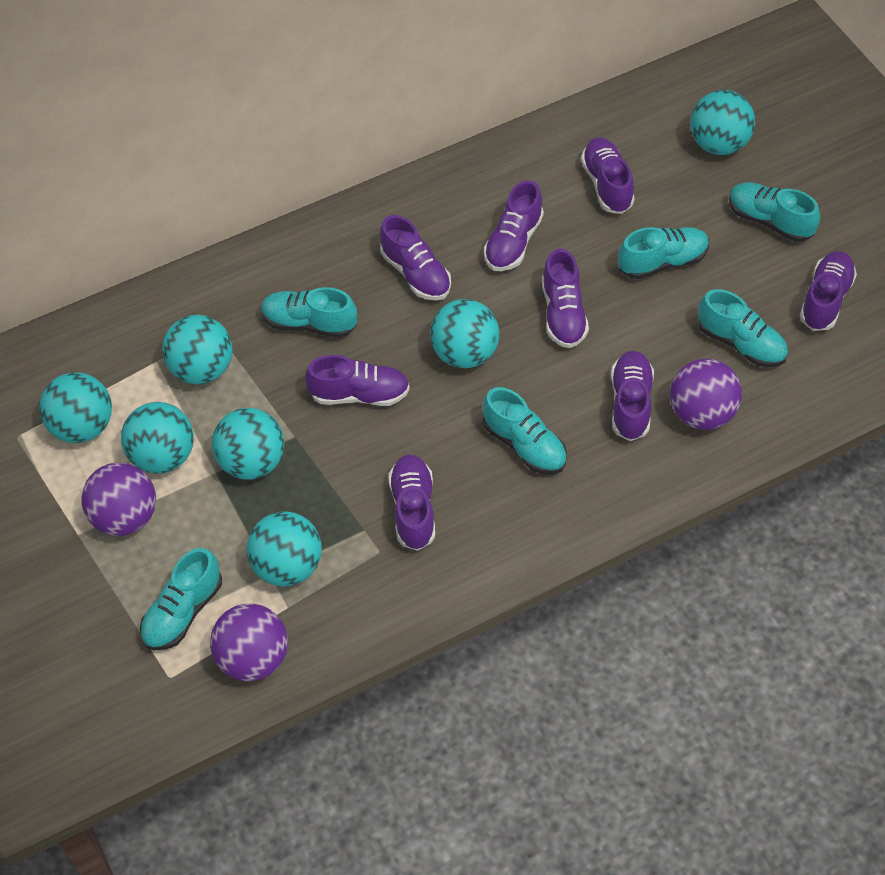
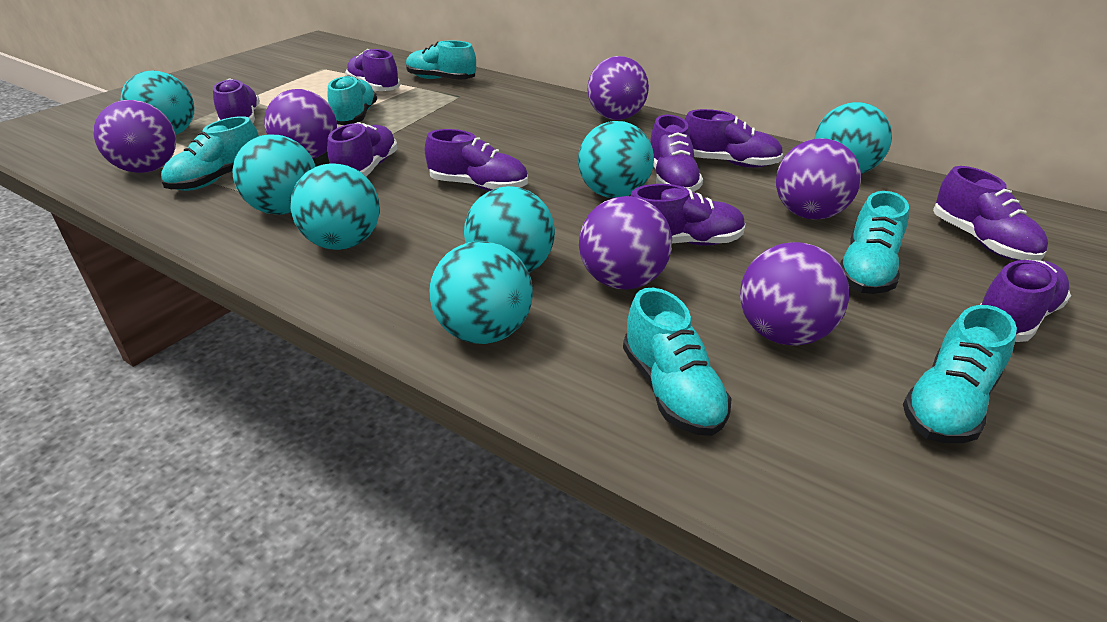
purple ball: 3 -> 6
purple shoe: 8 -> 9

